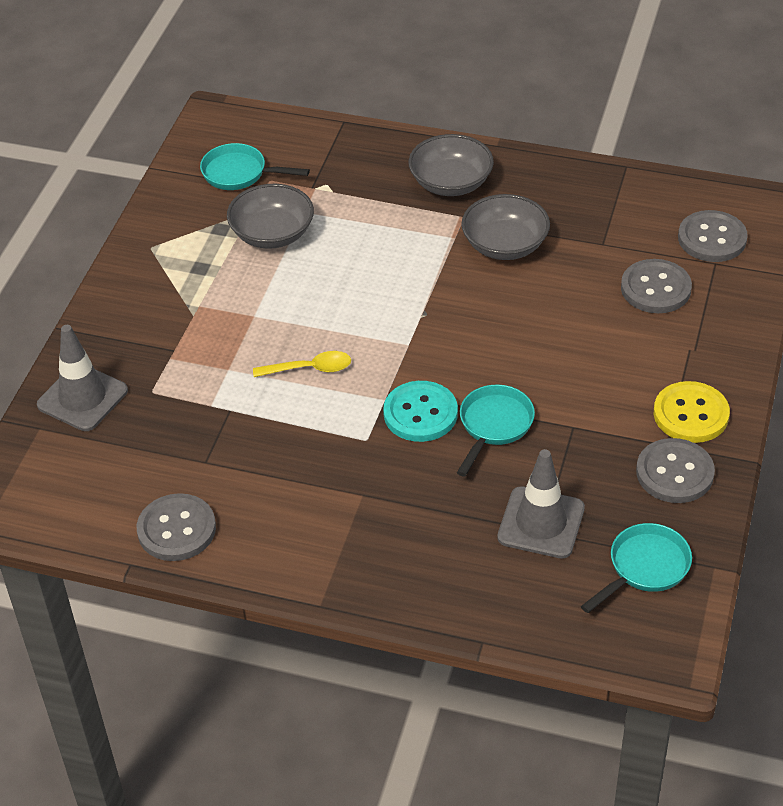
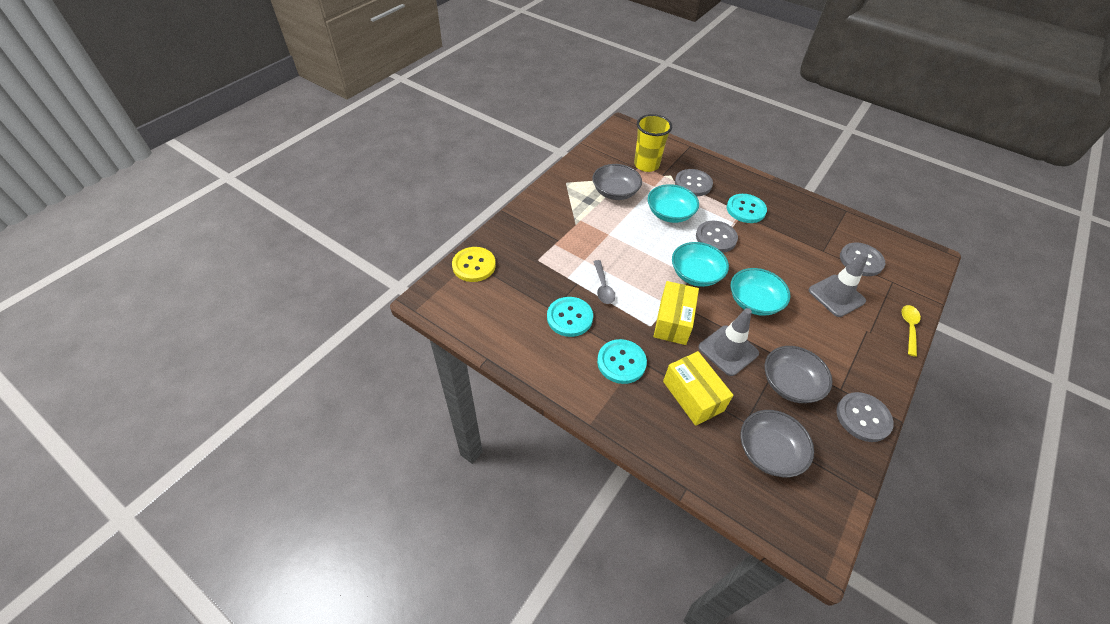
grey spoon: 0 -> 1
turquoise bowl: 0 -> 3
turquoise button: 1 -> 3
turquoise pan: 3 -> 0
yellow box: 0 -> 2
yellow cup: 0 -> 1

